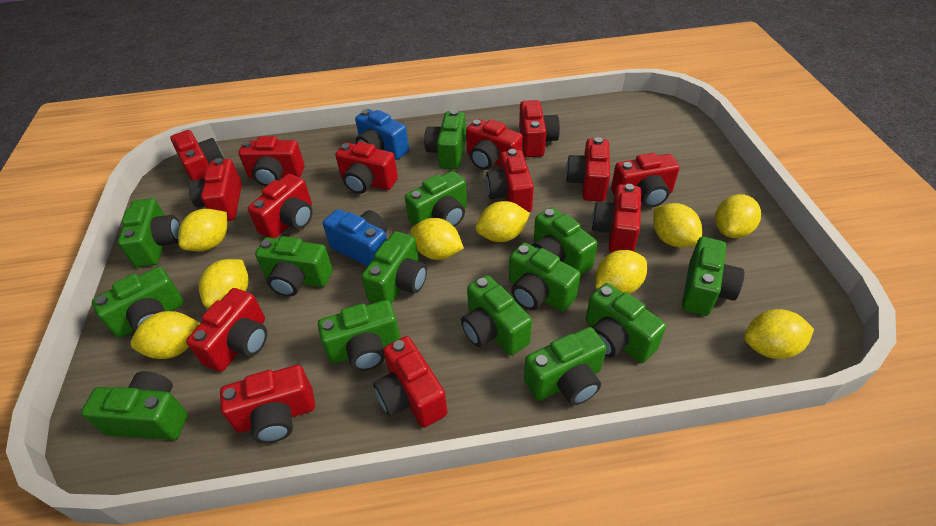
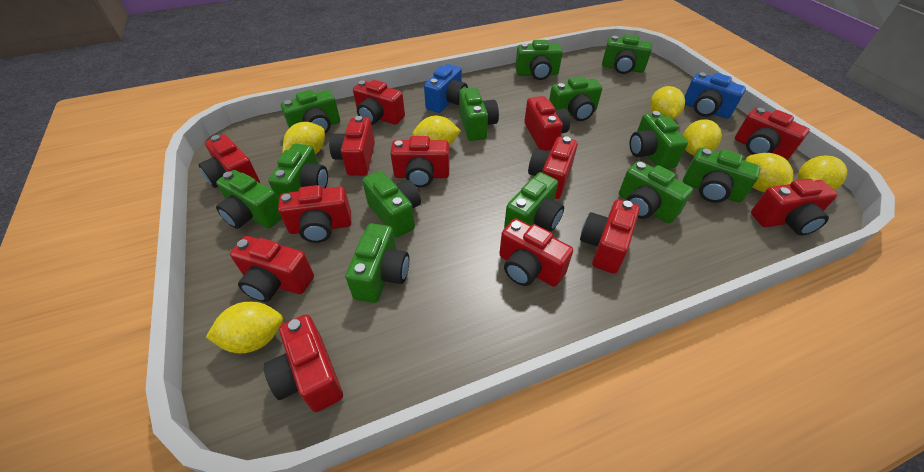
green camera: 14 -> 13
red camera: 14 -> 13
yellow lemon: 9 -> 7

